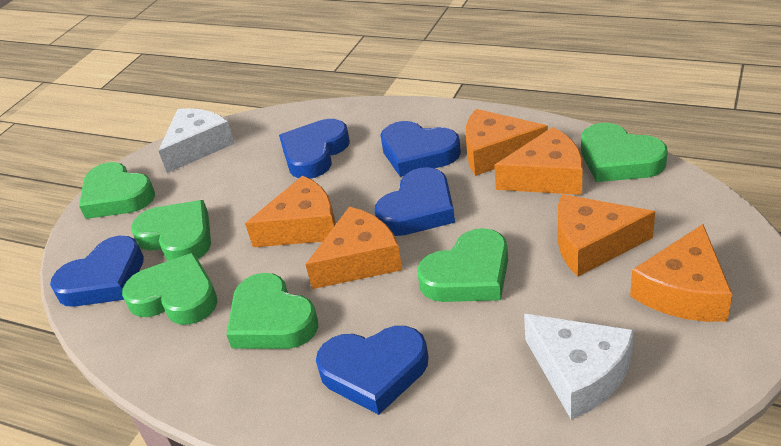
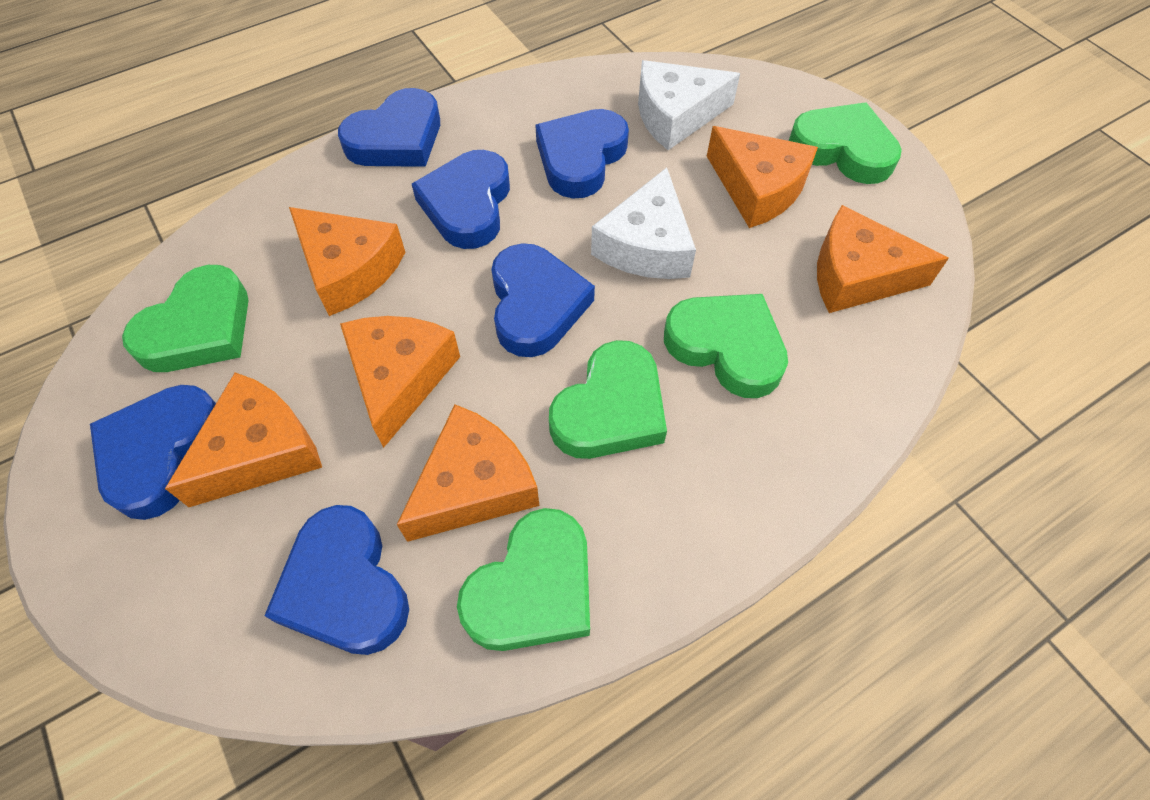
blue heart: 5 -> 6
green heart: 6 -> 5

